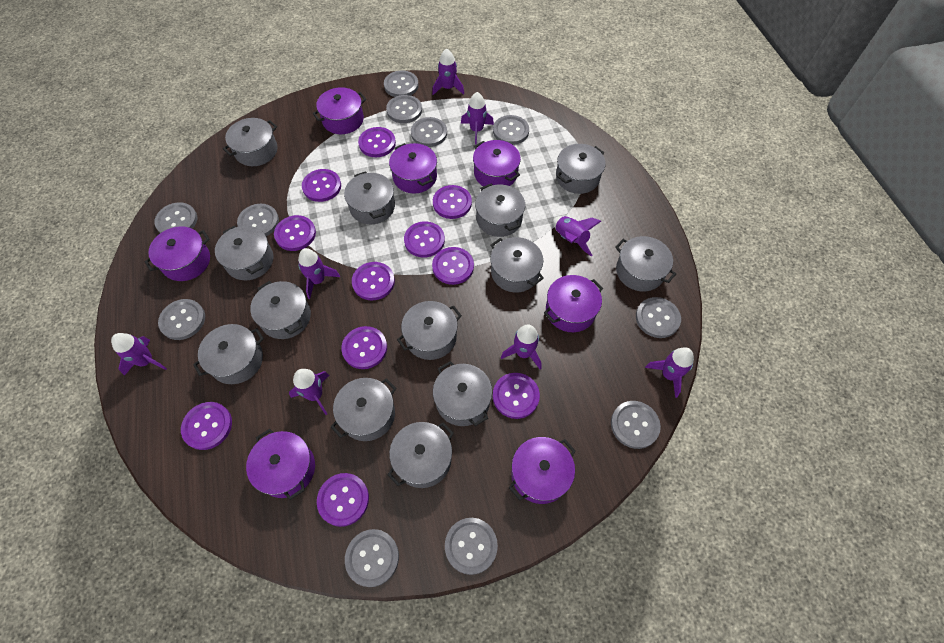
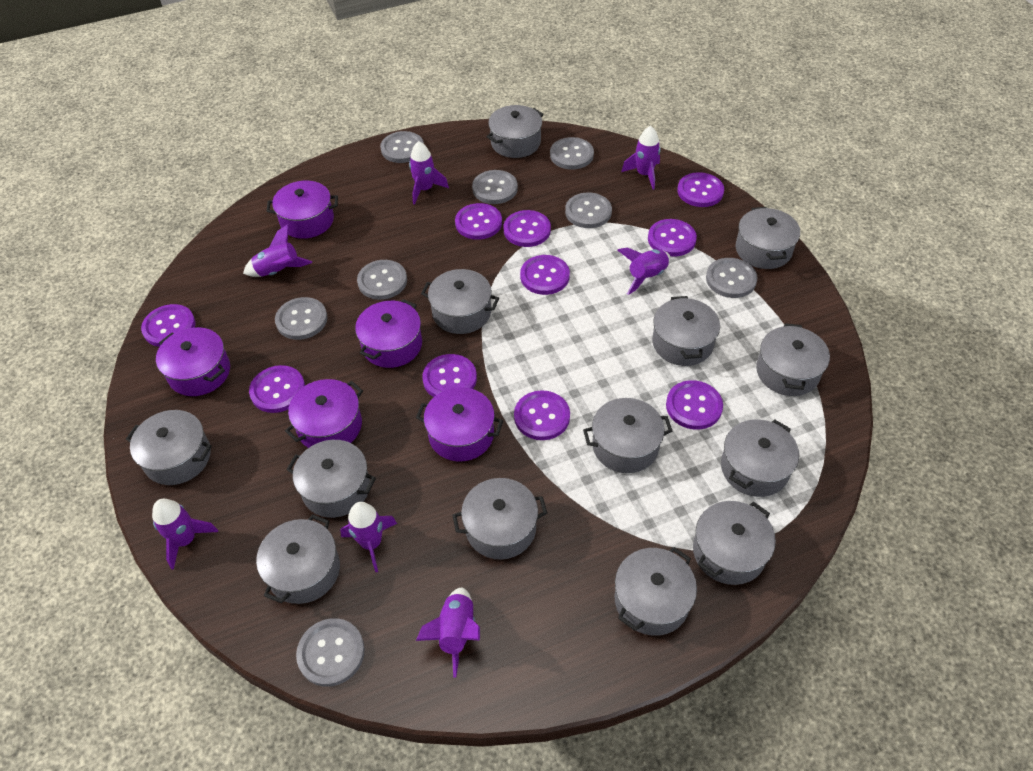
grey button: 11 -> 8
purple button: 11 -> 10
purple pot: 7 -> 5
purple rocket: 8 -> 7

